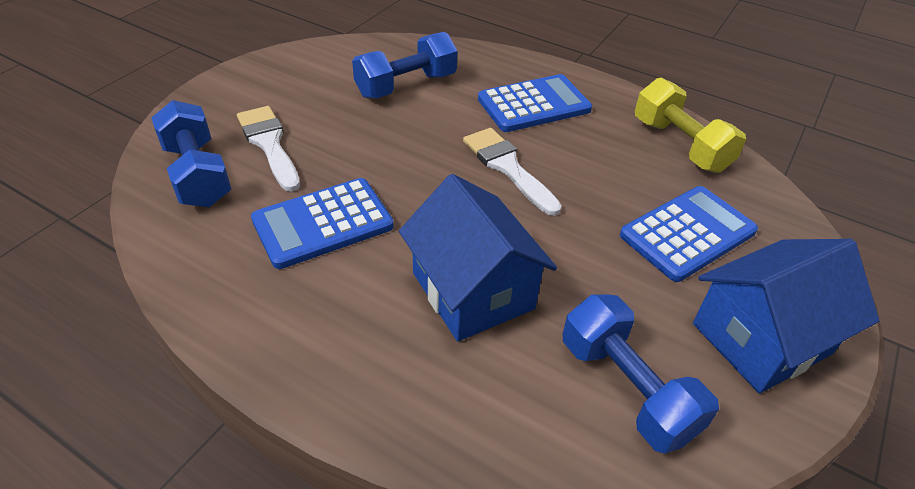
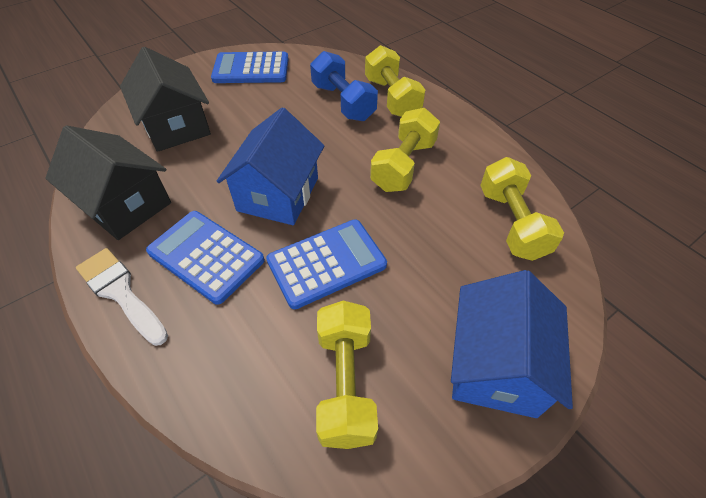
black house: 0 -> 2
blue dumbbell: 3 -> 1
white brush: 2 -> 1
yellow dumbbell: 1 -> 4

